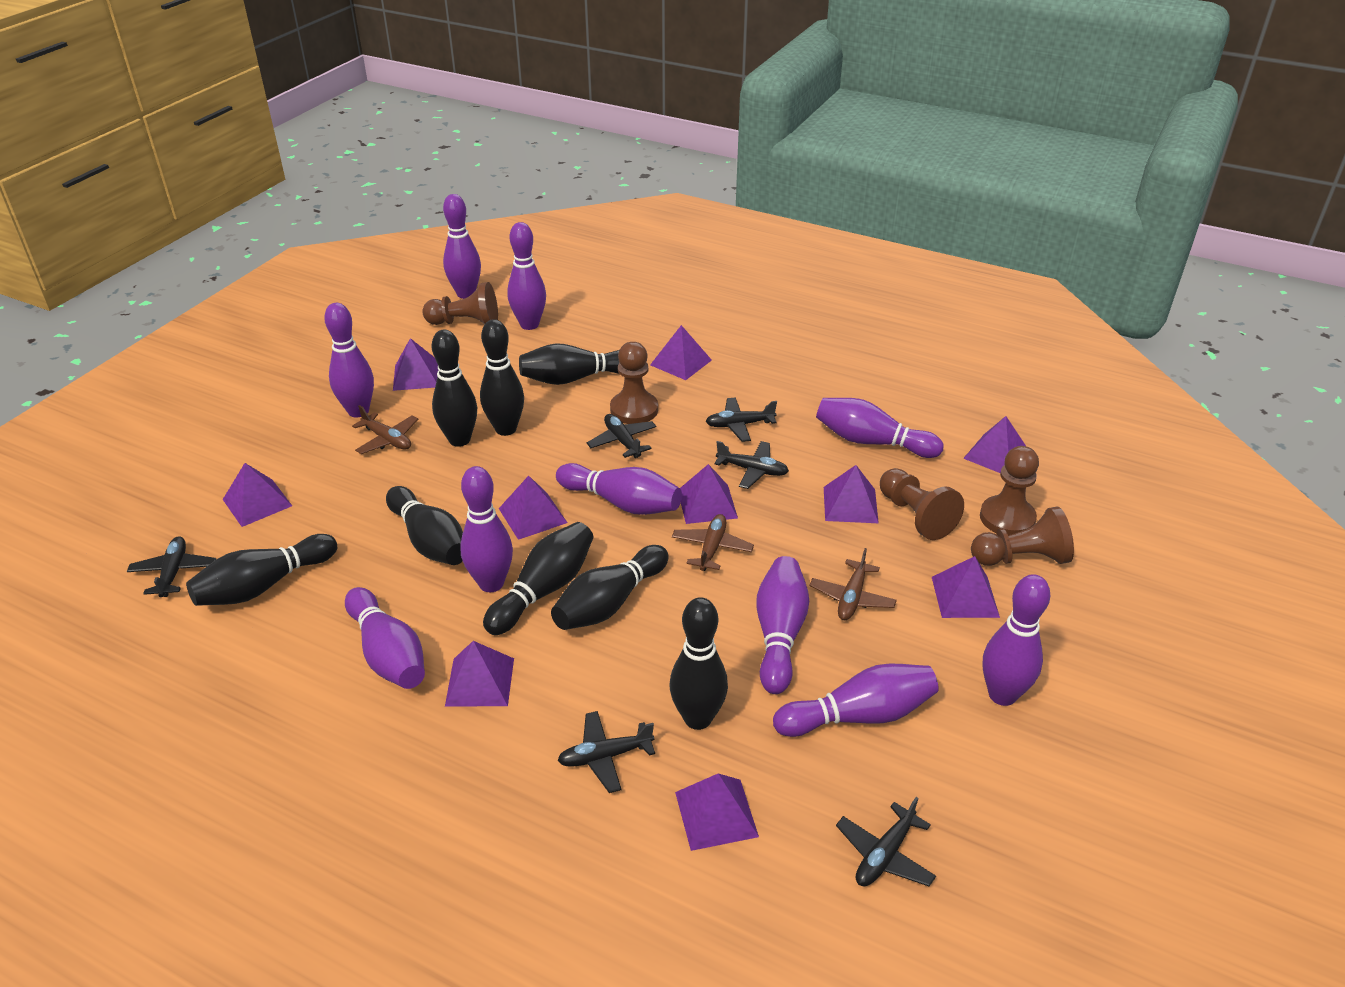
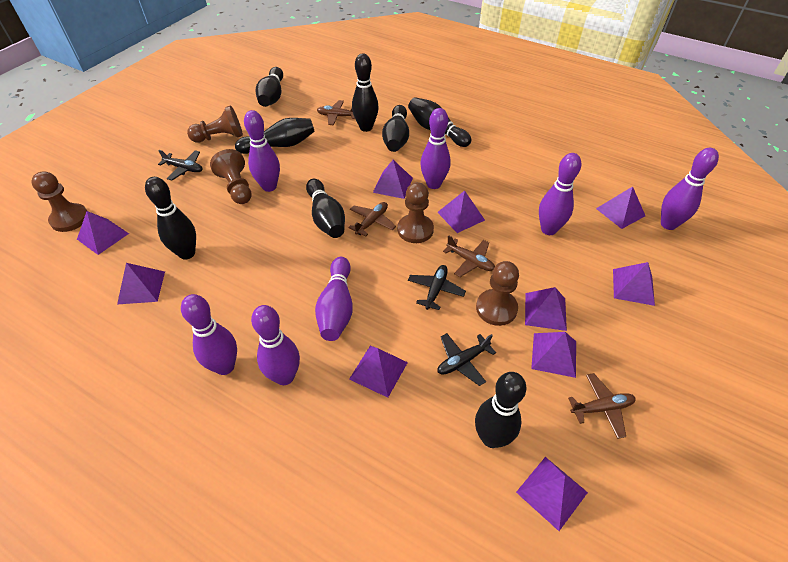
black plane: 6 -> 3
brown plane: 3 -> 4
purple bowling pin: 10 -> 7

